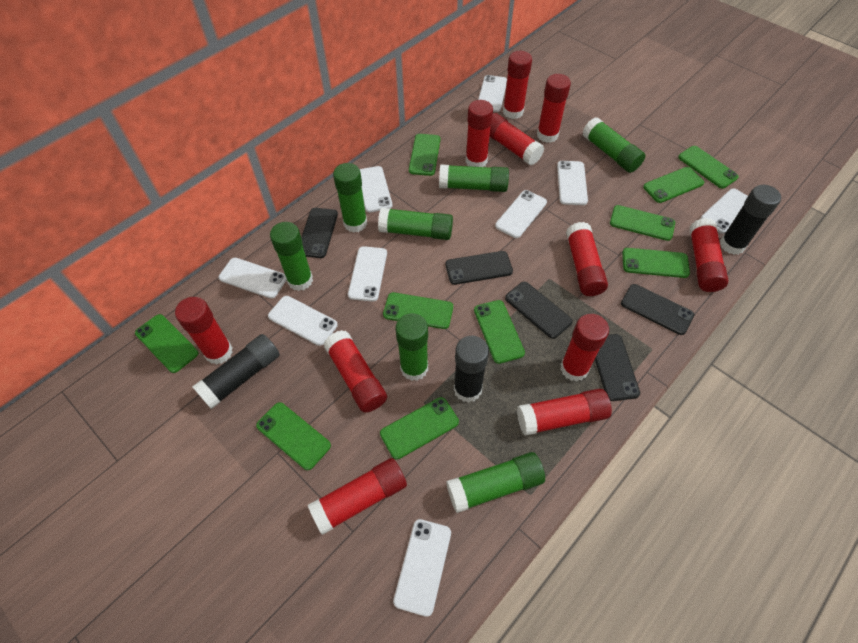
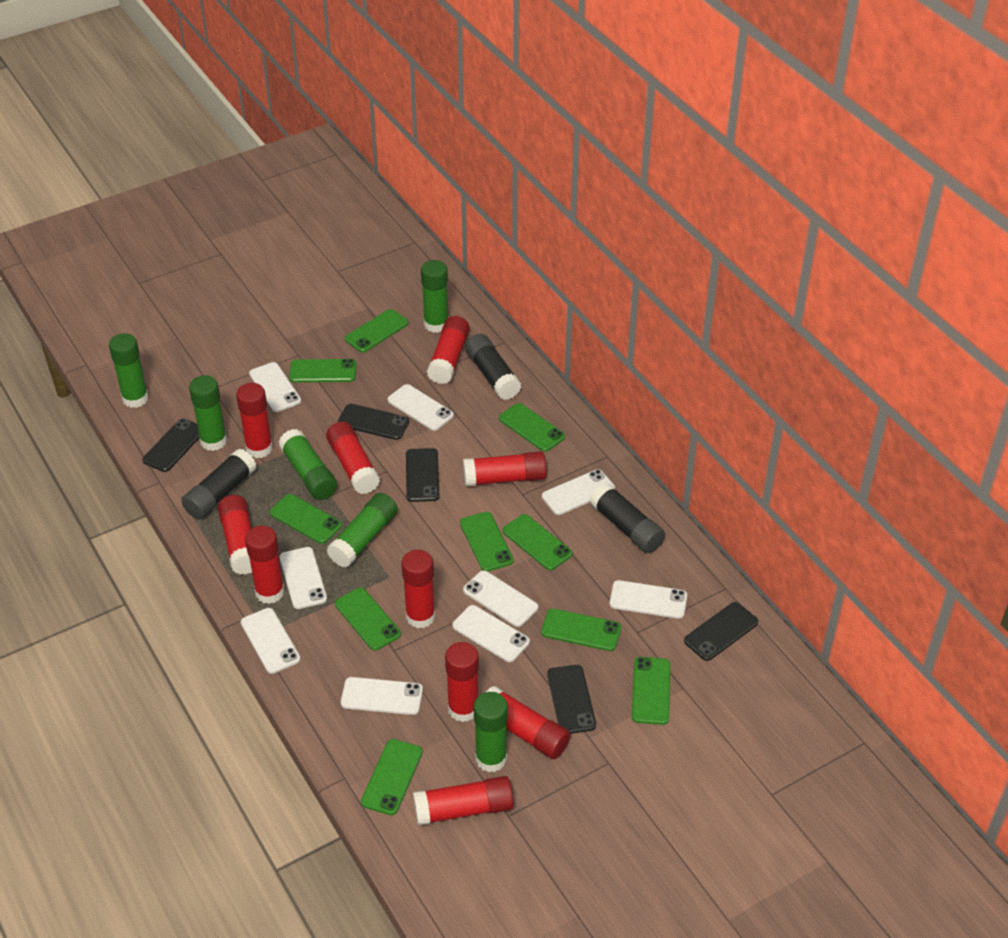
green glue stick: 7 -> 6
red glue stick: 11 -> 10

